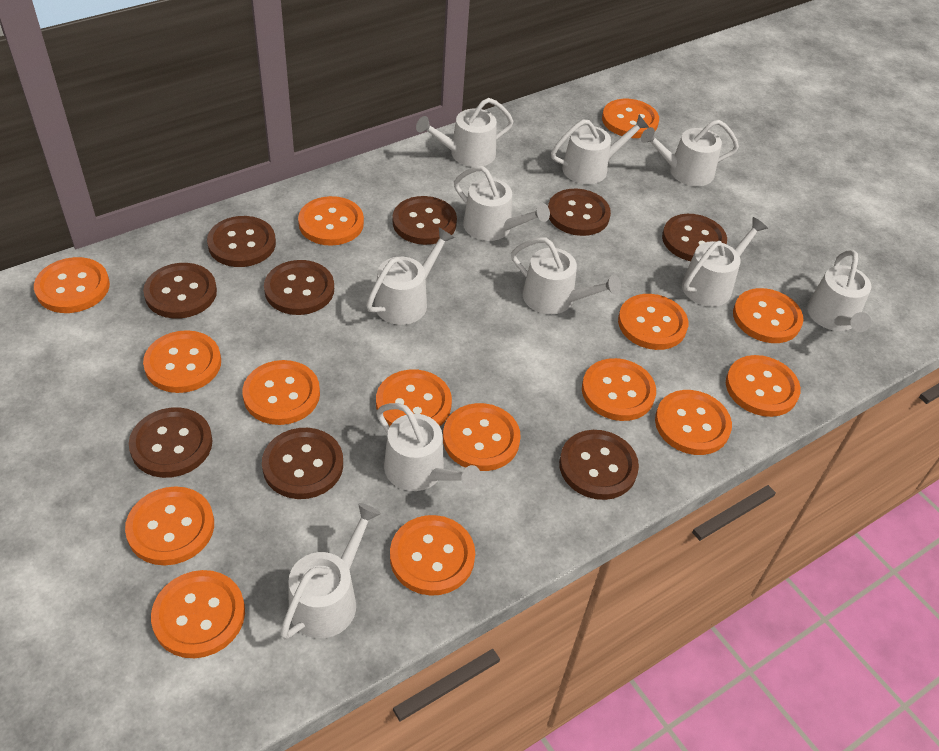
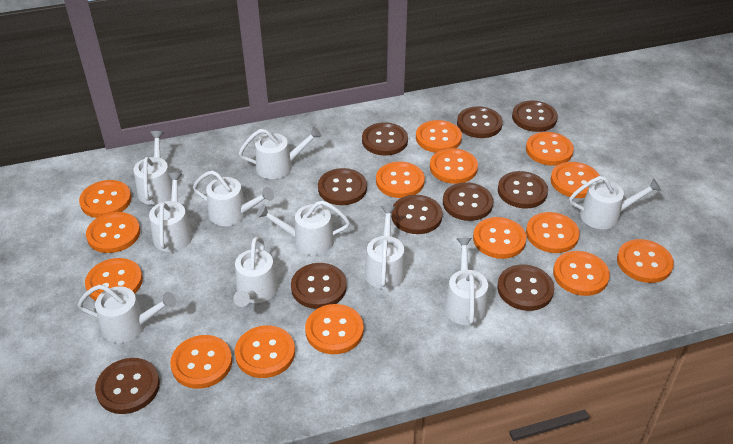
brown button: 9 -> 10

